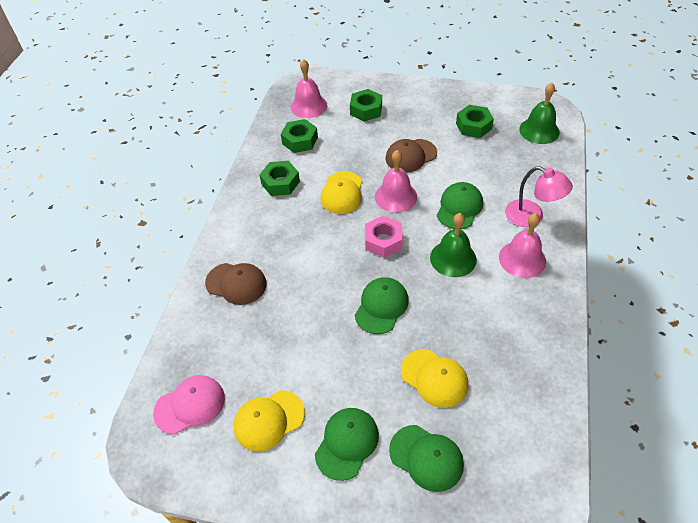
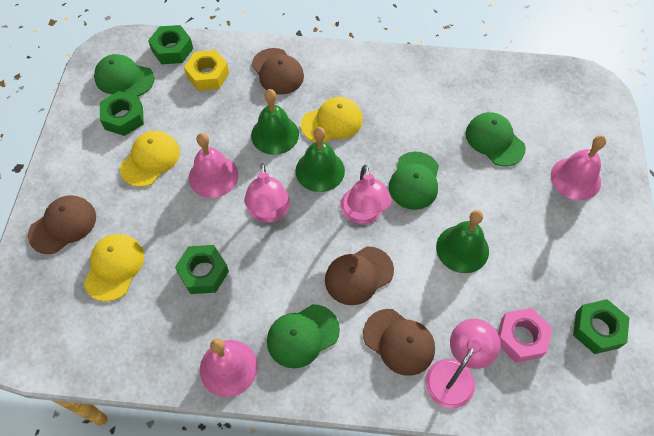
brown cap: 2 -> 4
green bell: 2 -> 3
pink cap: 1 -> 0
pink lamp: 1 -> 3
yellow nut: 0 -> 1

